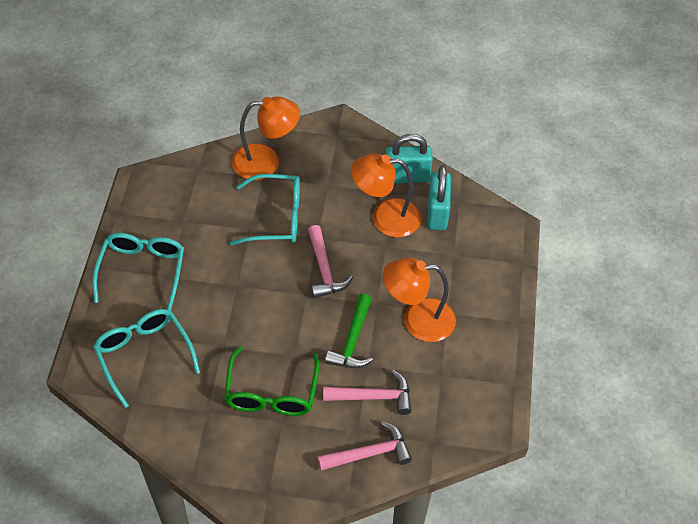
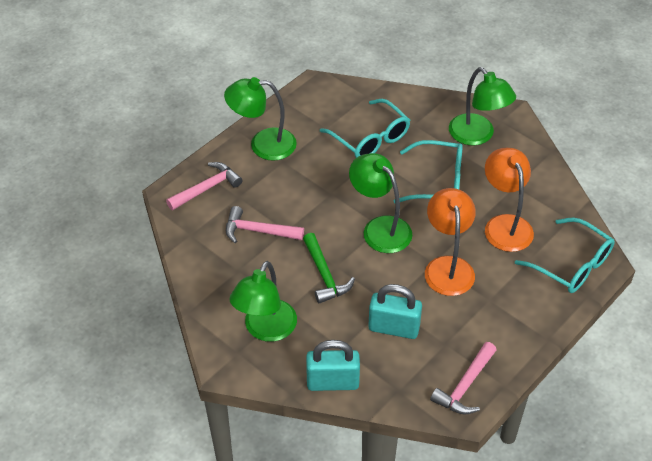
green glasses: 1 -> 0
green lamp: 0 -> 4
orange lamp: 3 -> 2

